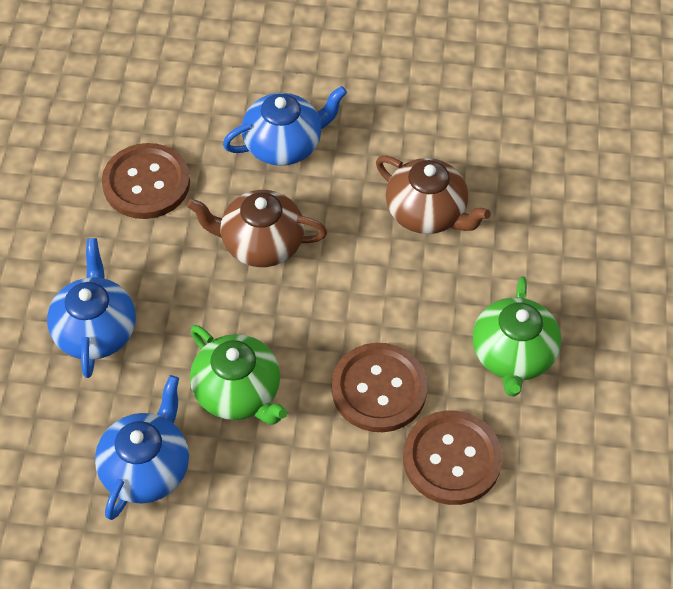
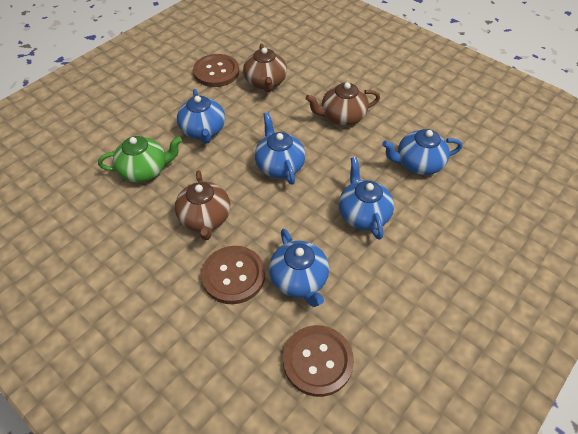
blue teapot: 3 -> 5
brown teapot: 2 -> 3
green teapot: 2 -> 1

